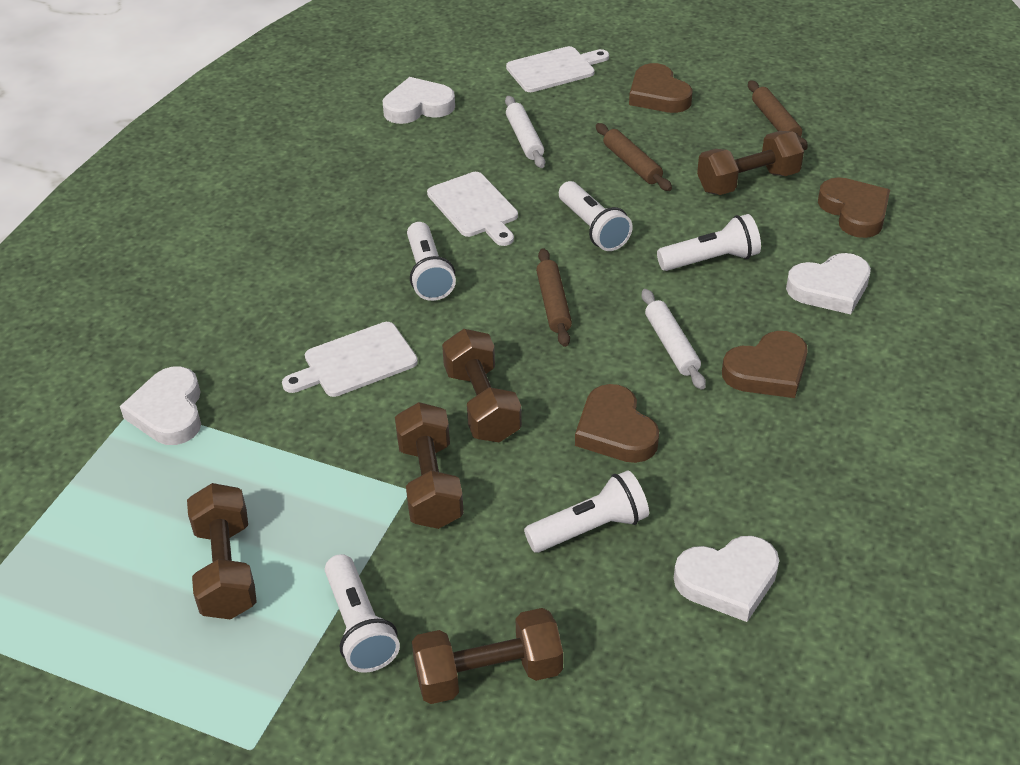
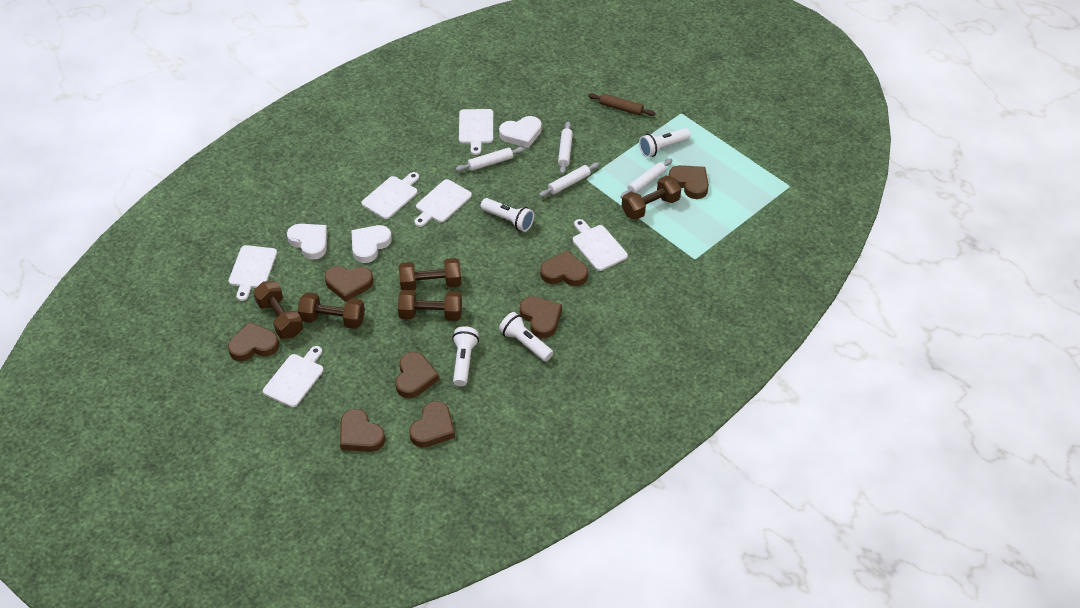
brown heart: 4 -> 8
brown rolling pin: 3 -> 1
white cutting board: 3 -> 6
white flashlight: 5 -> 4
white heart: 4 -> 3
white rolling pin: 2 -> 4

